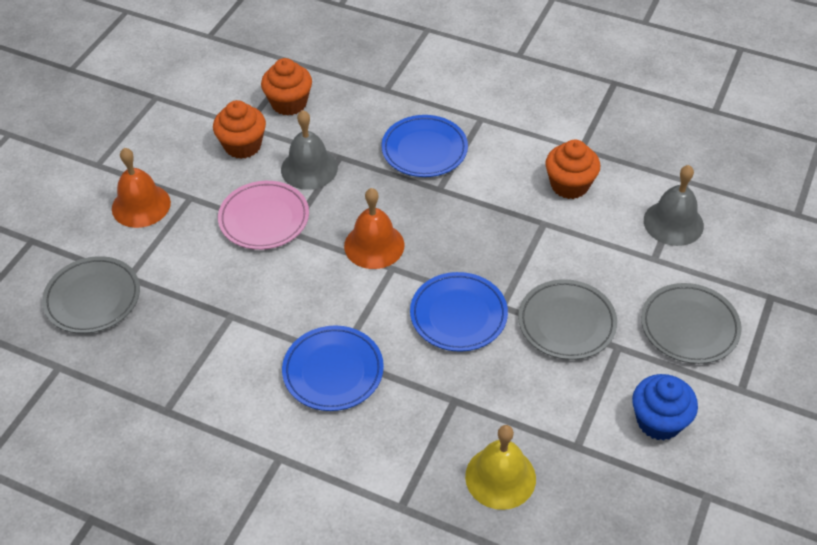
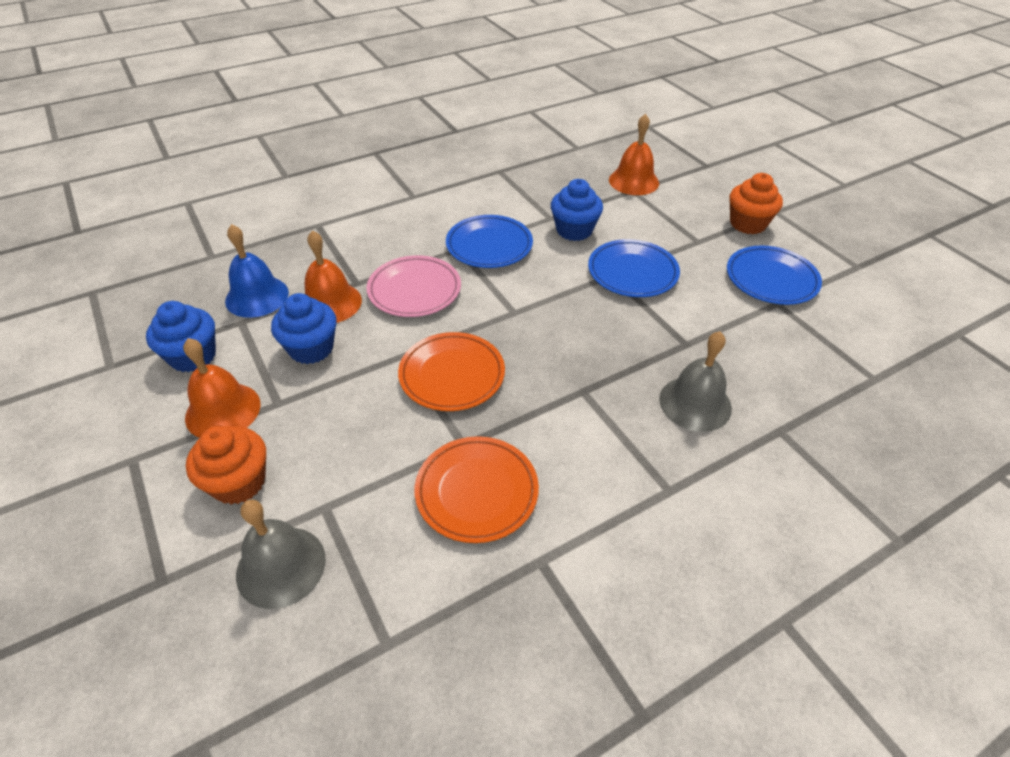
blue bell: 0 -> 1
blue cupcake: 1 -> 3
grey plate: 3 -> 0
orange bell: 2 -> 3
orange cupcake: 3 -> 2
orange plate: 0 -> 2
yellow bell: 1 -> 0

